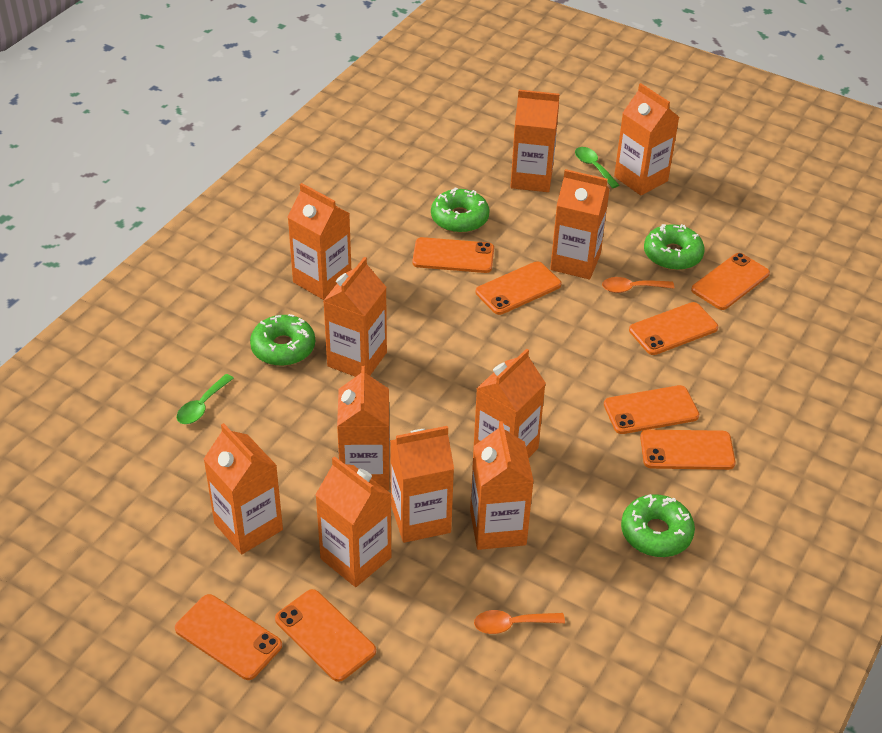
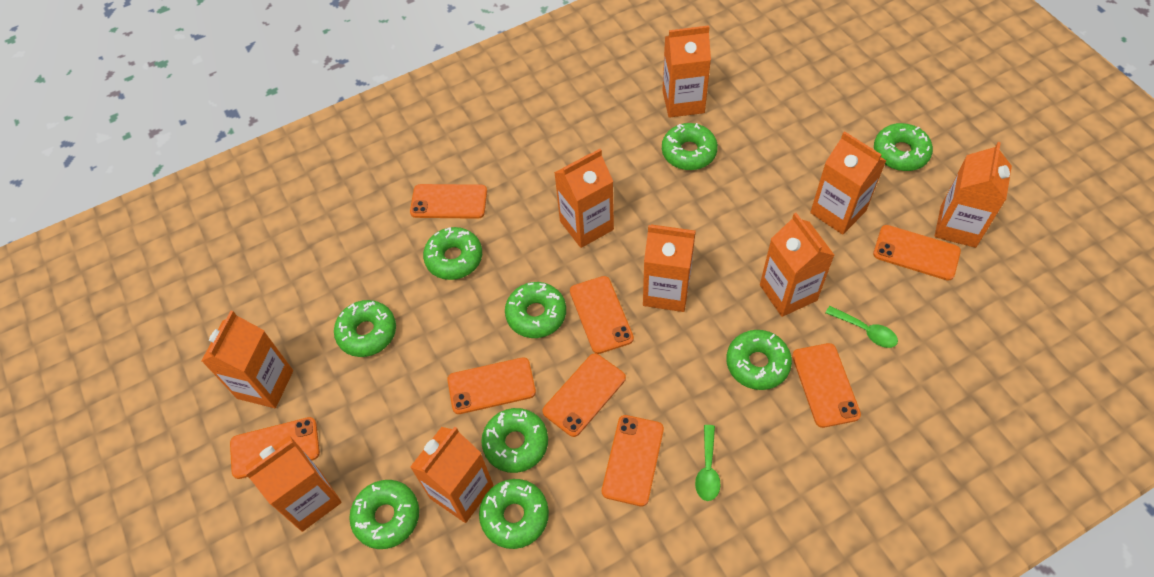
green donut: 4 -> 9
orange carton: 11 -> 9
orange spoon: 2 -> 0

